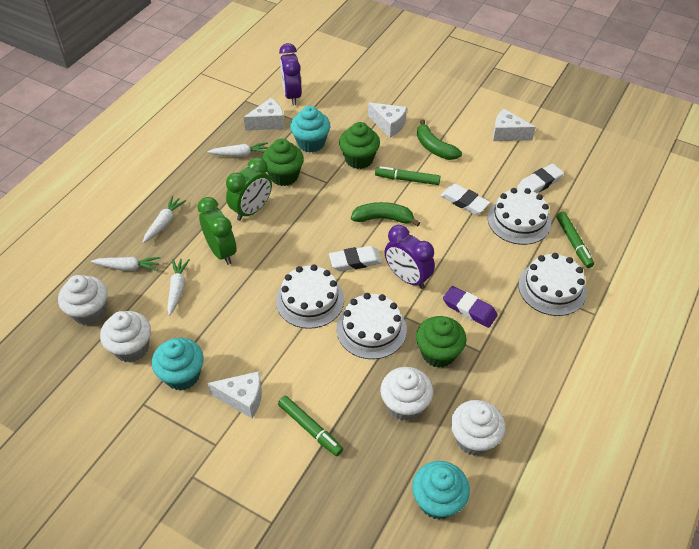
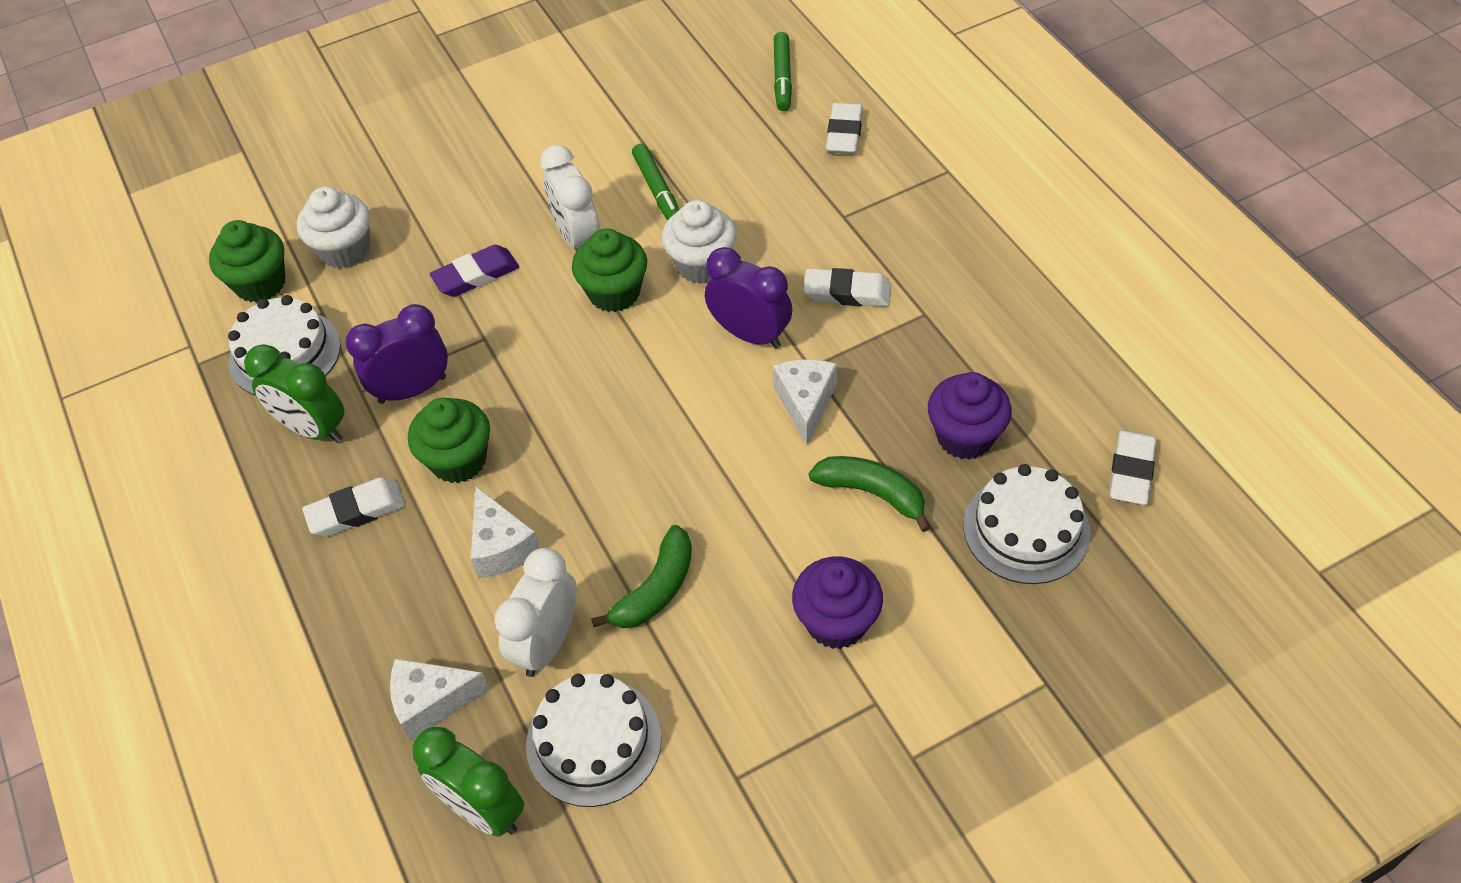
green marker: 3 -> 2
purple cupcake: 0 -> 2
turquoise cupcake: 3 -> 0
white cake: 4 -> 3
white carrot: 4 -> 0
white cheese: 4 -> 3
white clock: 0 -> 2
white cupcake: 4 -> 2
white eraser: 3 -> 4

